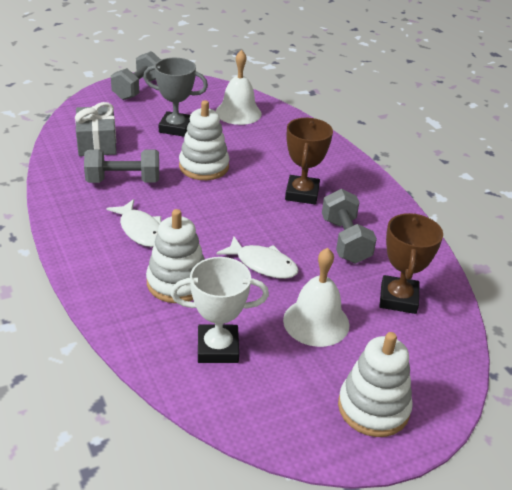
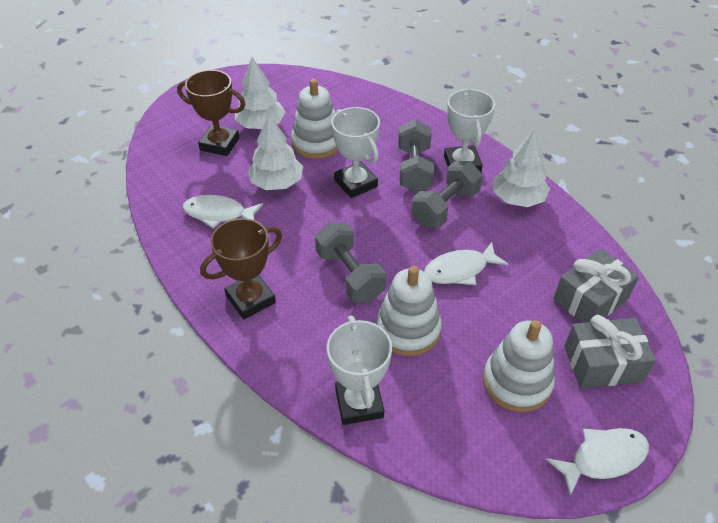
grey gift: 1 -> 2
grey trophy: 1 -> 0
white bell: 2 -> 0
white fish: 2 -> 3
white tree: 0 -> 3
white trophy: 1 -> 3

